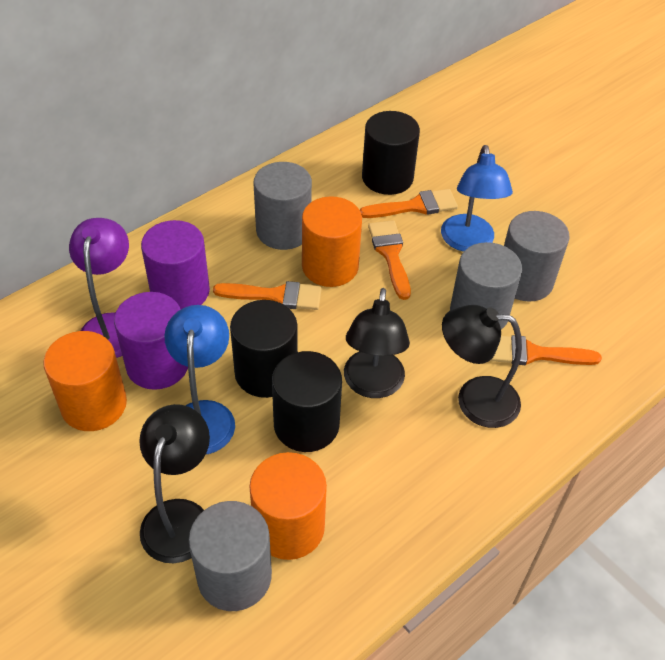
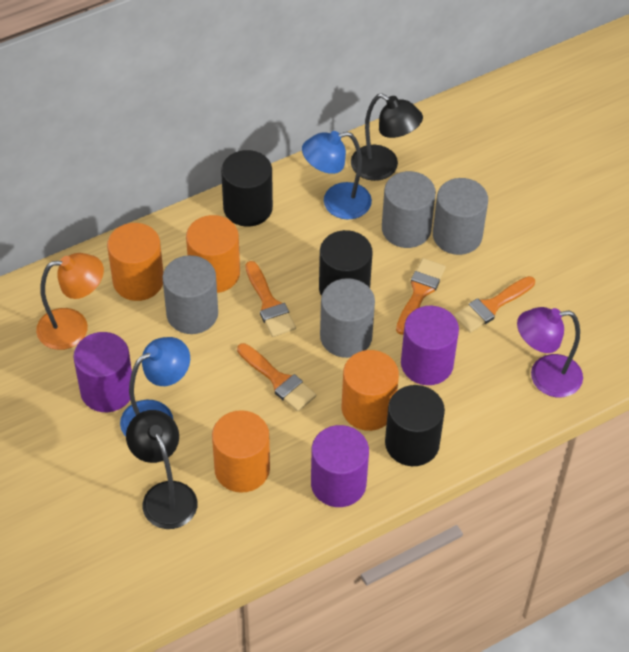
black lamp: 3 -> 2
orange cylinder: 3 -> 4
orange lamp: 0 -> 1
purple cylinder: 2 -> 3

